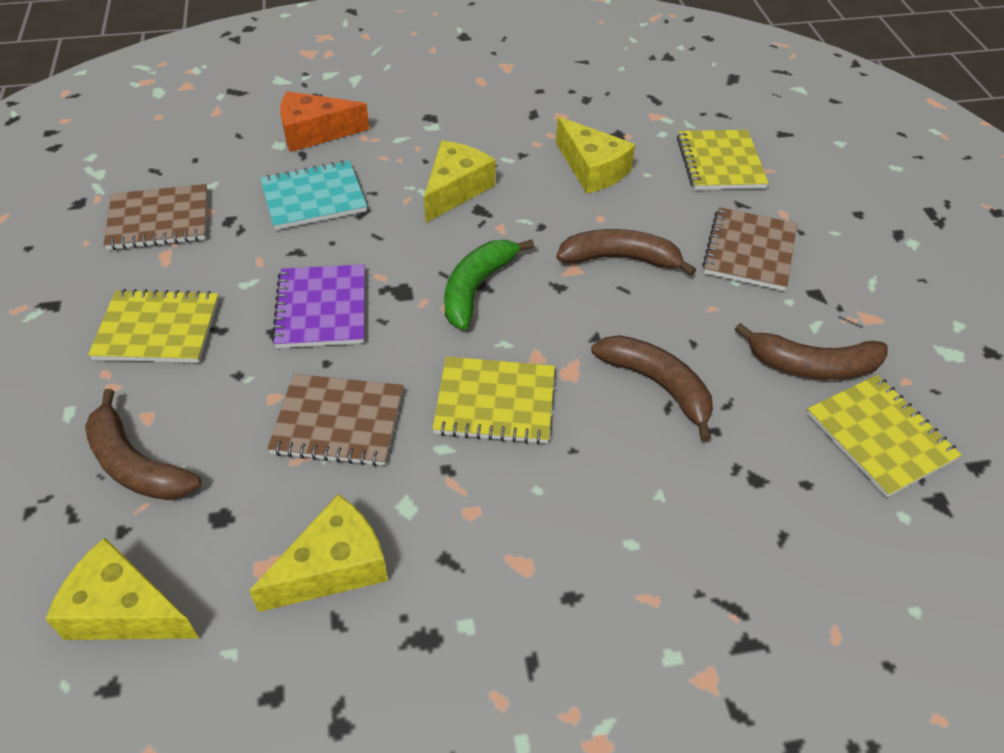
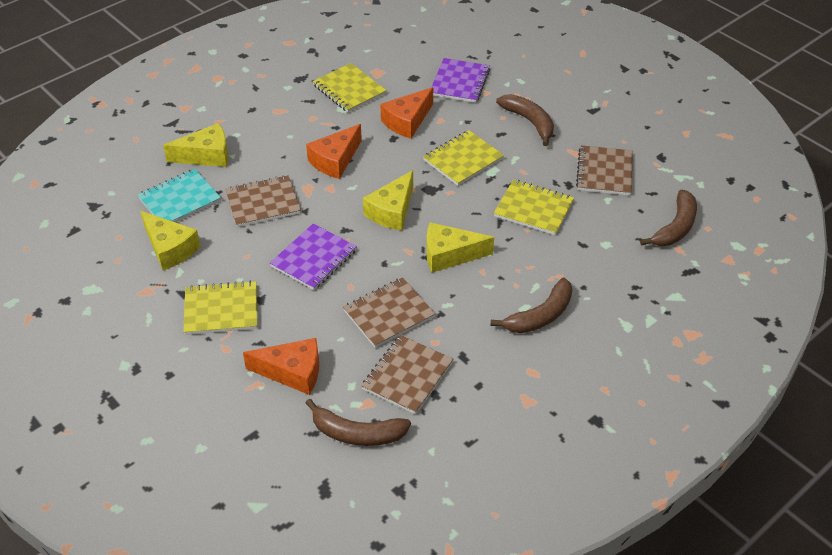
brown notebook: 3 -> 4
green banana: 1 -> 0
orange cheese: 1 -> 3
purple notebook: 1 -> 2

